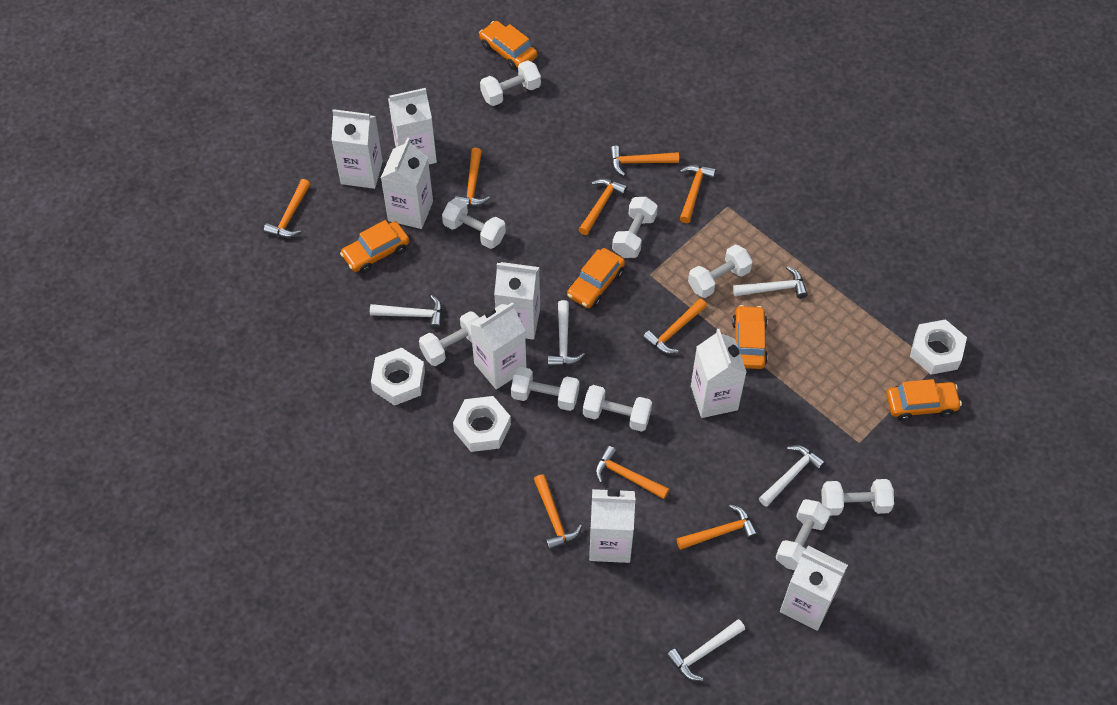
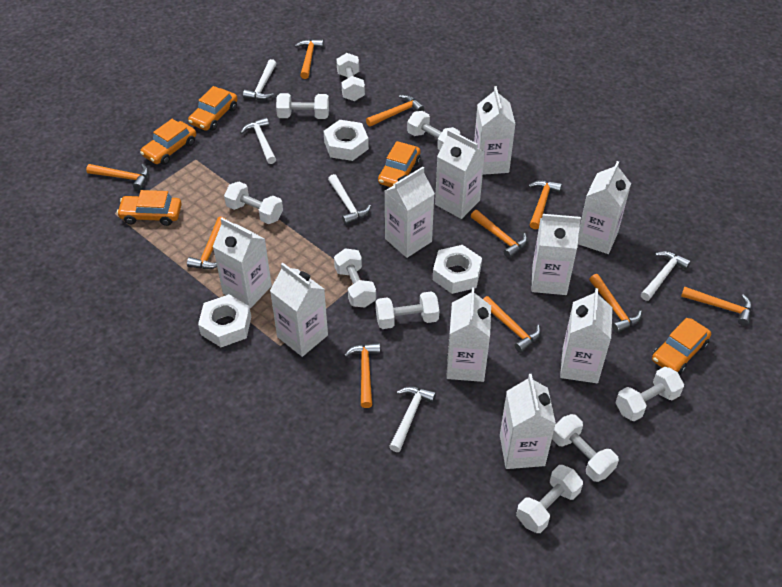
orange hammer: 9 -> 10
white carton: 8 -> 10

